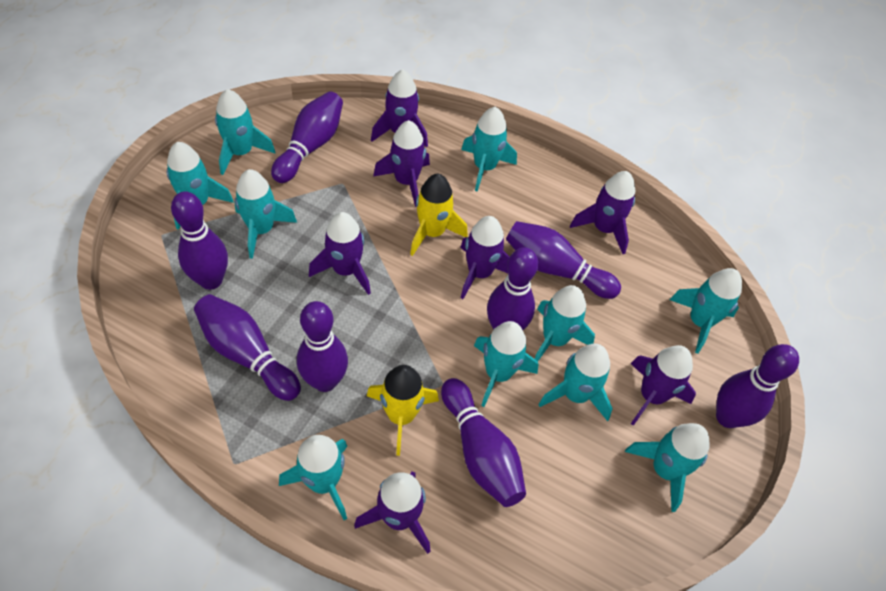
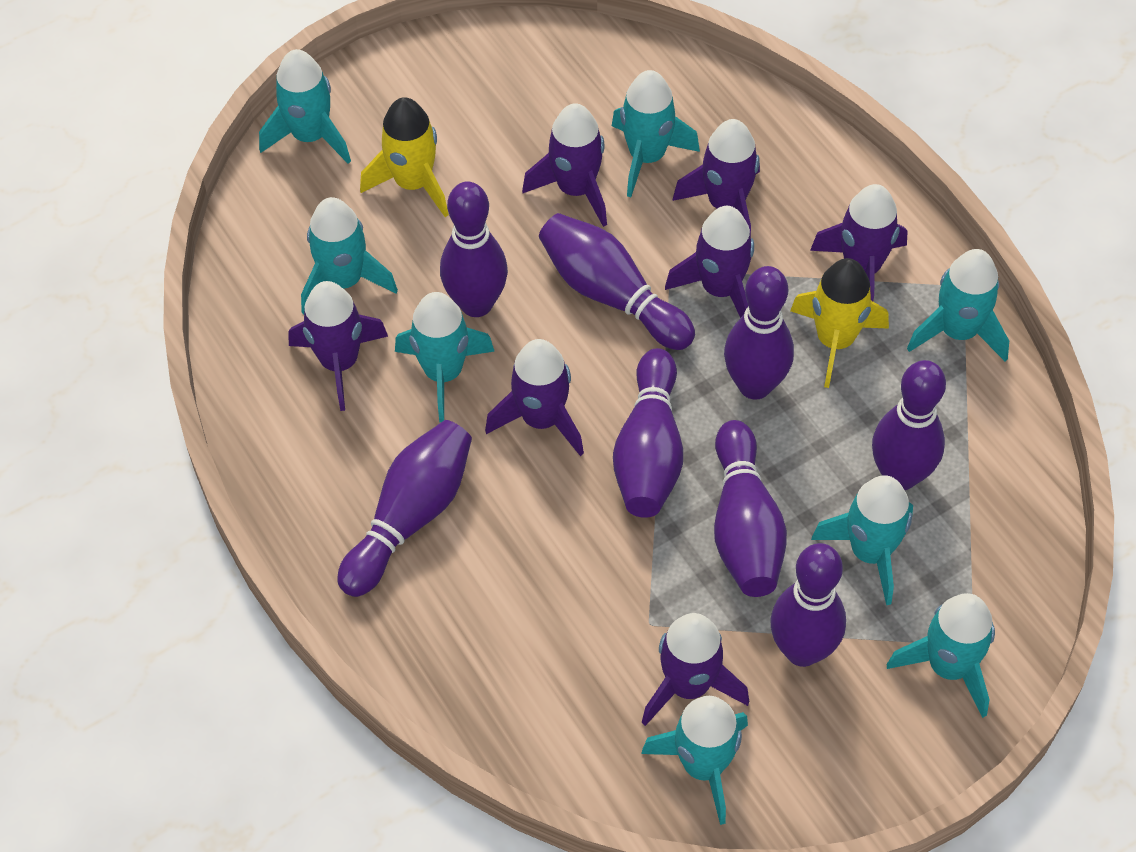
turquoise rocket: 10 -> 8

